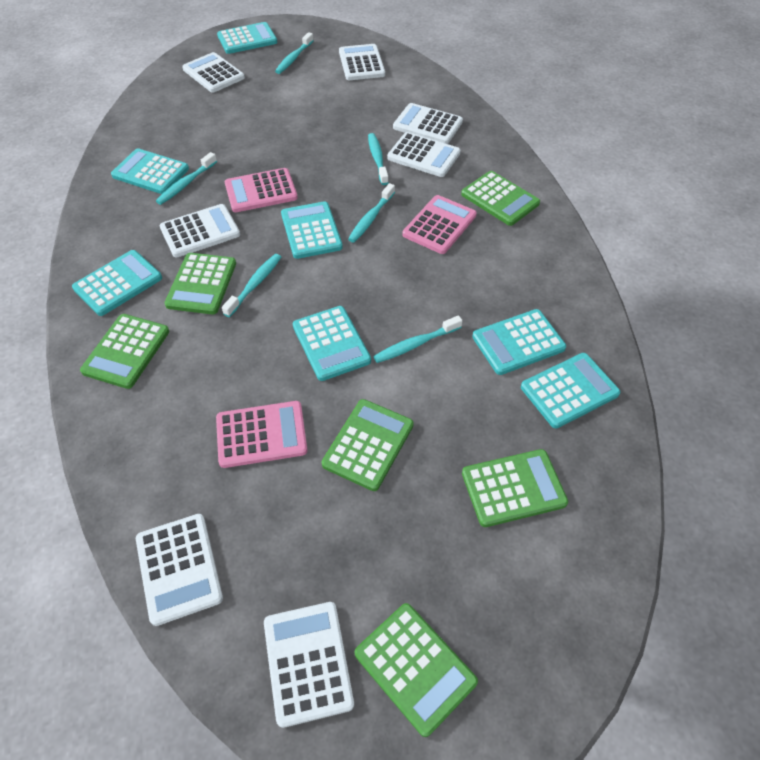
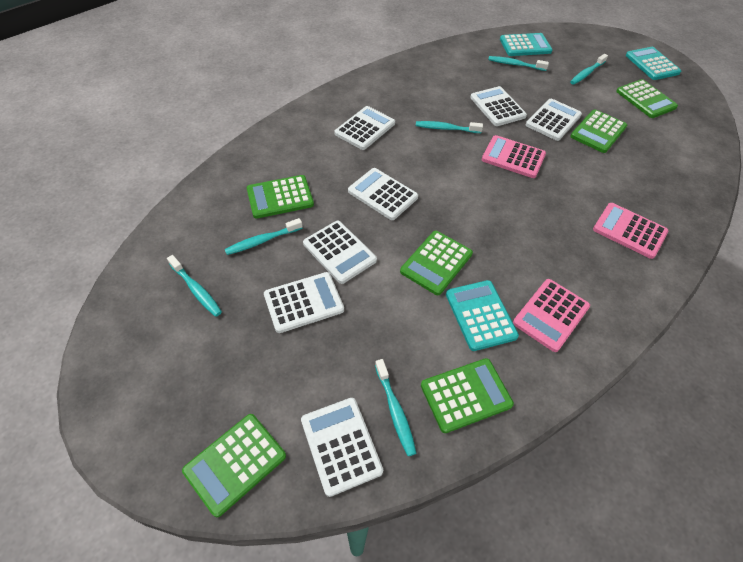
turquoise calculator: 7 -> 3

